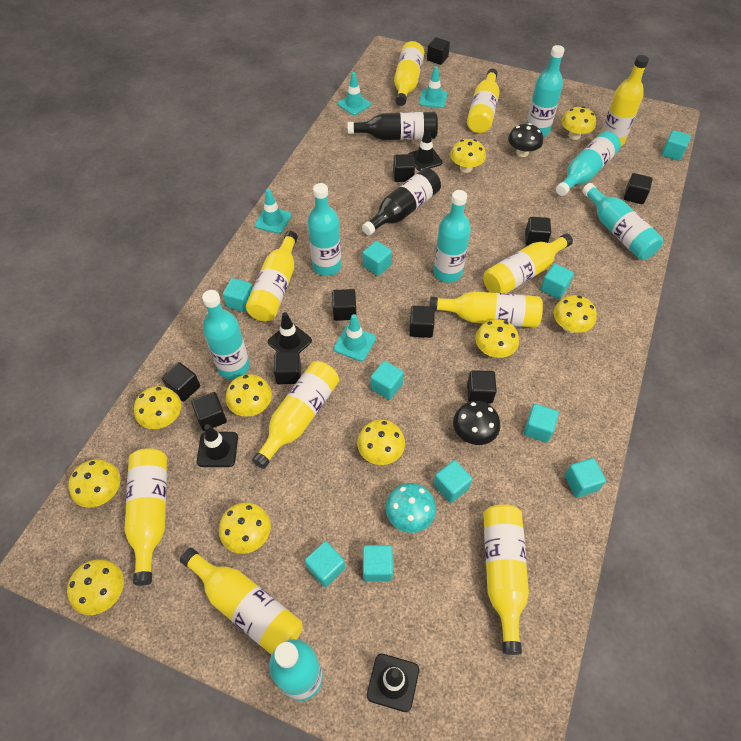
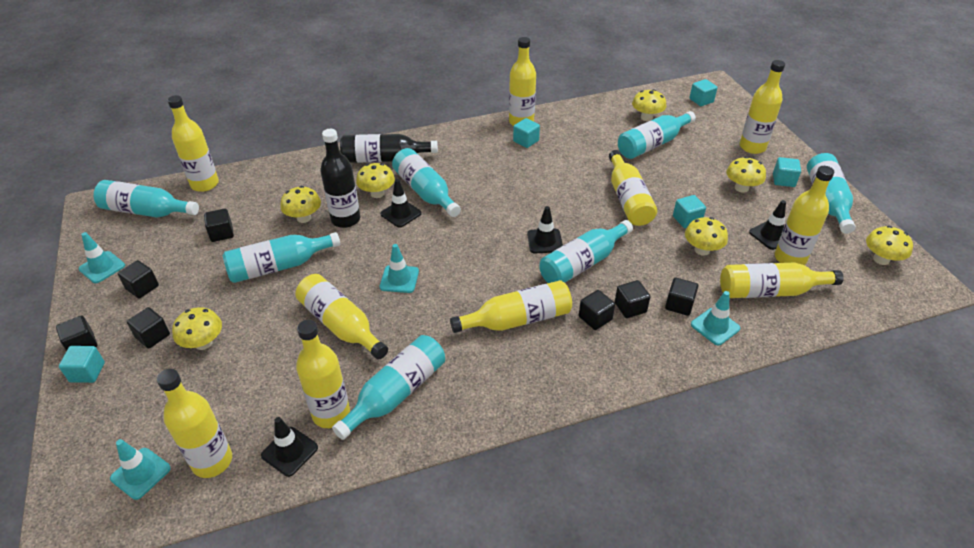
black cube: 10 -> 7
black mushroom: 2 -> 0
turquoise cube: 10 -> 5
turquoise mushroom: 1 -> 0
yellow mushroom: 10 -> 7

